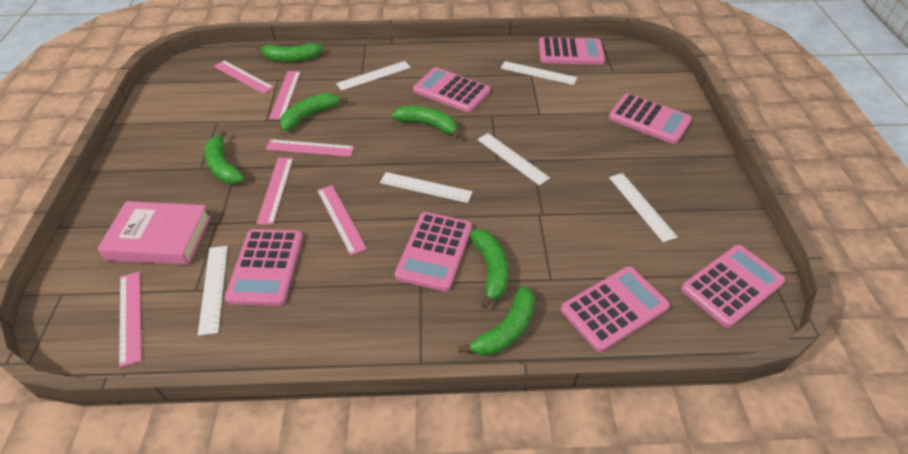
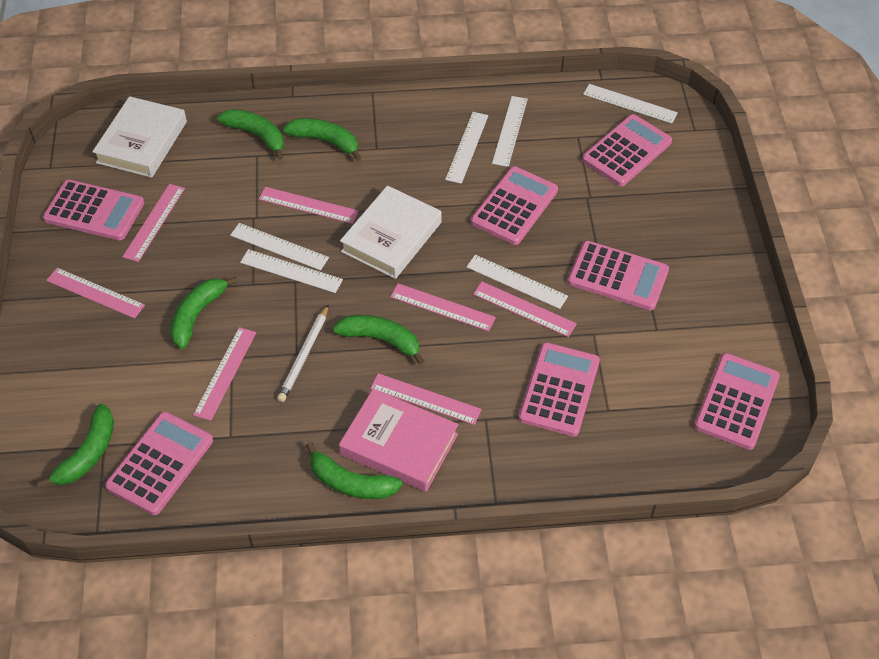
pink ruler: 6 -> 7
white book: 0 -> 2
white pencil: 0 -> 1

